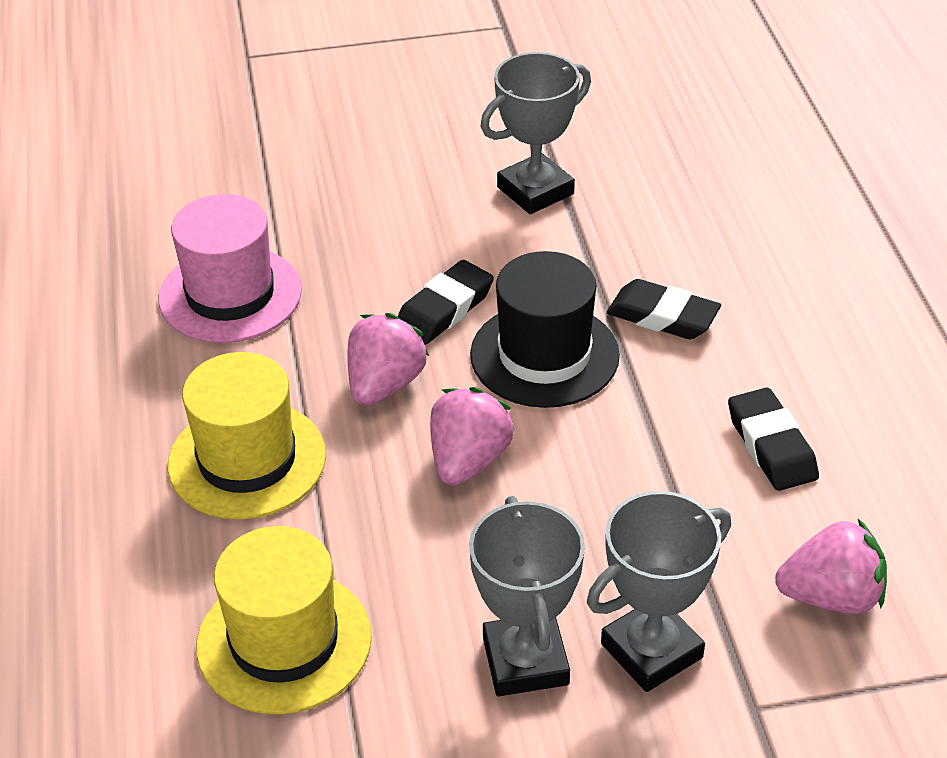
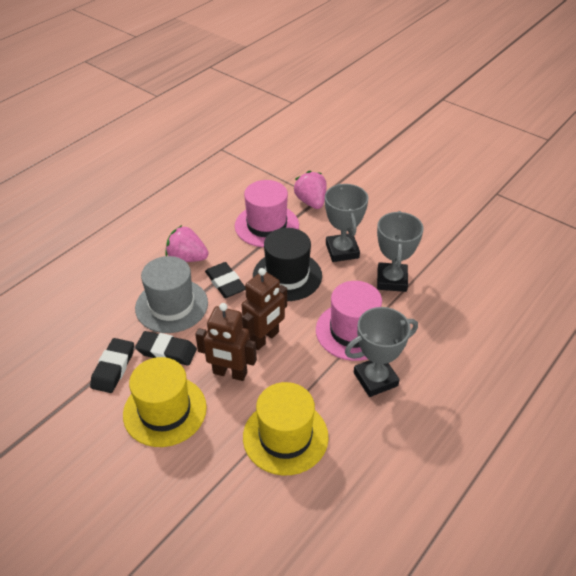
brown robot: 0 -> 2
grey hat: 0 -> 1
pink hat: 1 -> 2
pink strawberry: 3 -> 2

